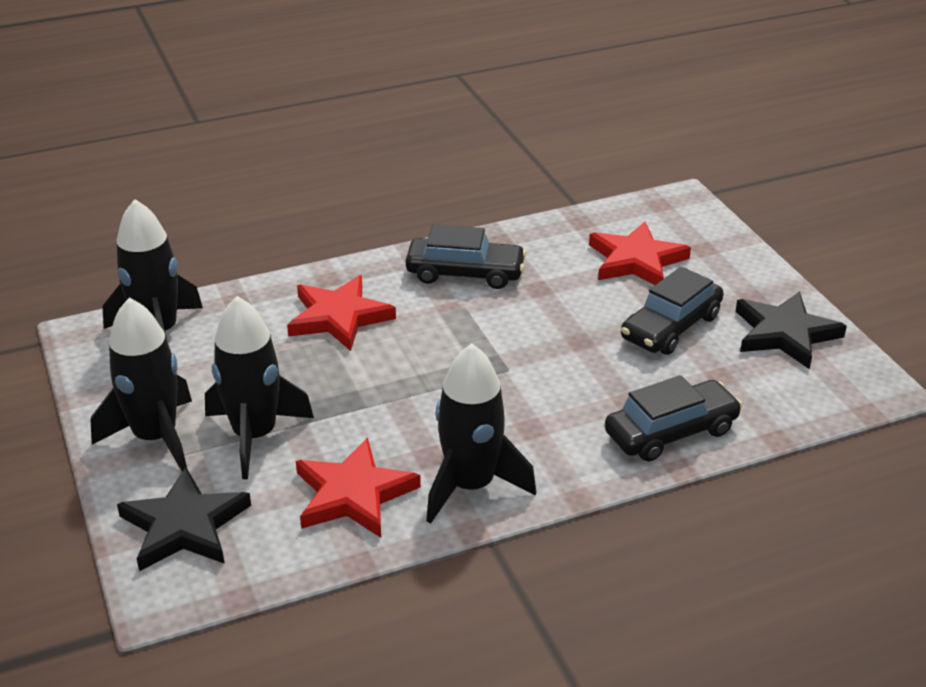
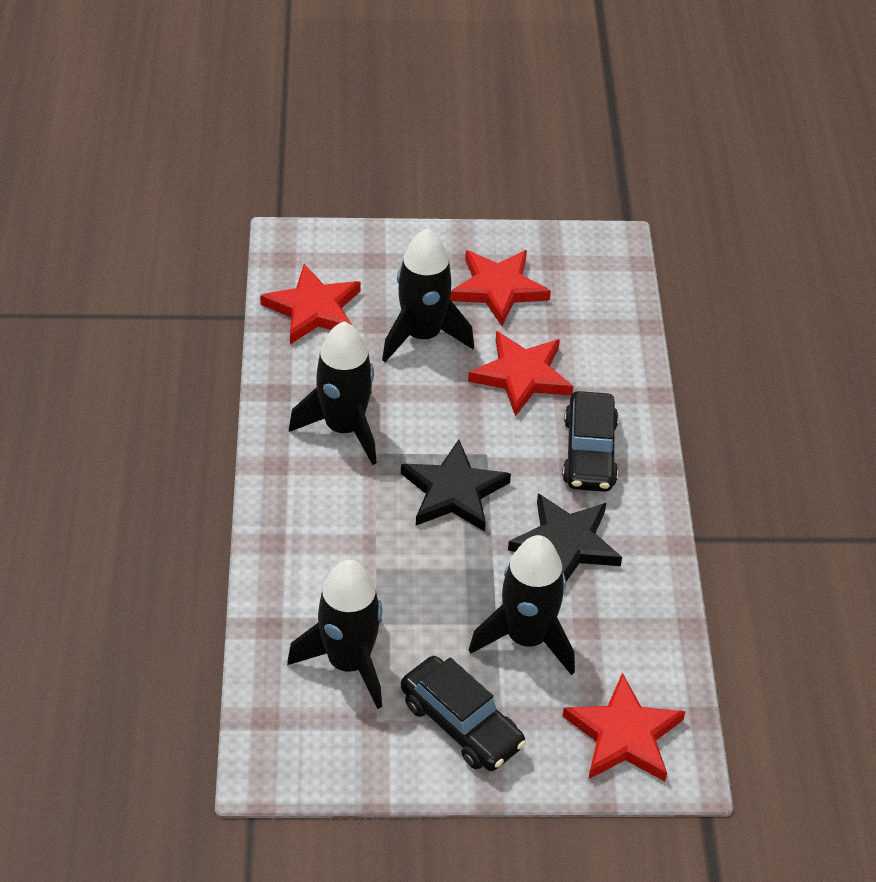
black car: 3 -> 2
red star: 3 -> 4

